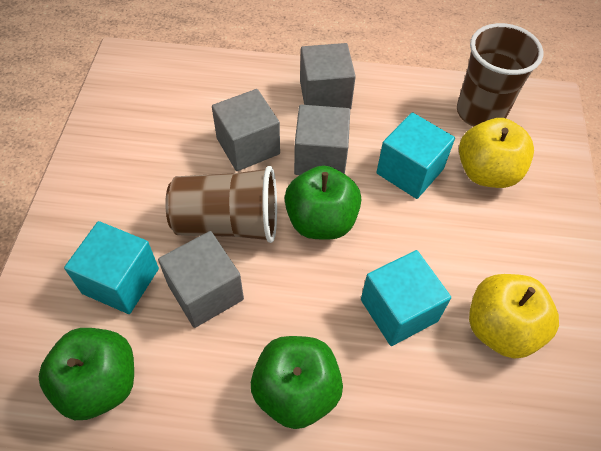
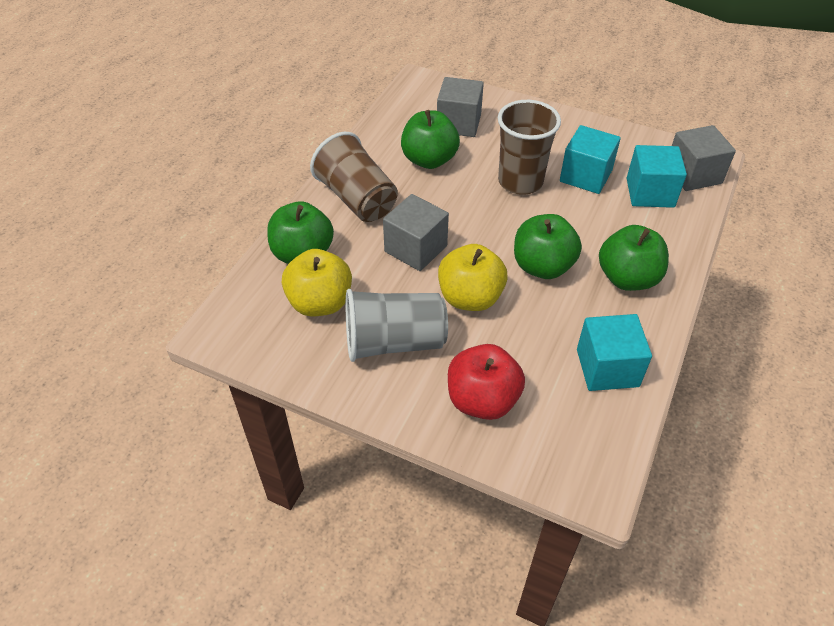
green apple: 3 -> 4
grey cube: 4 -> 3
grey cup: 0 -> 1
red apple: 0 -> 1

